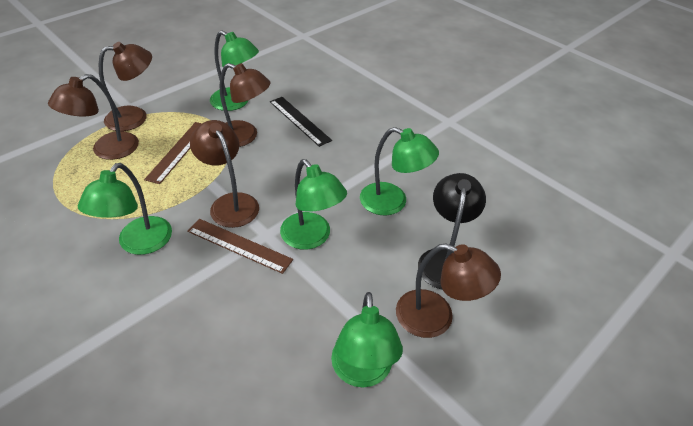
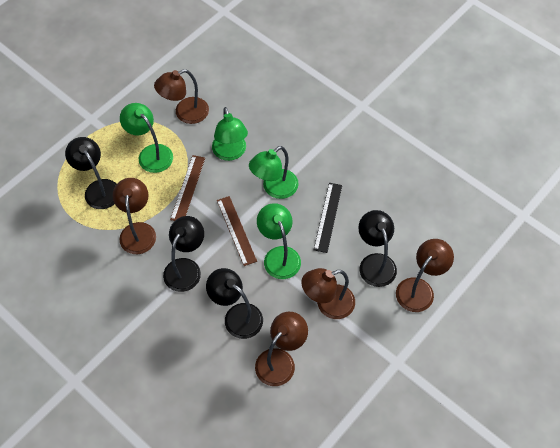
black lamp: 1 -> 4
green lamp: 5 -> 4

